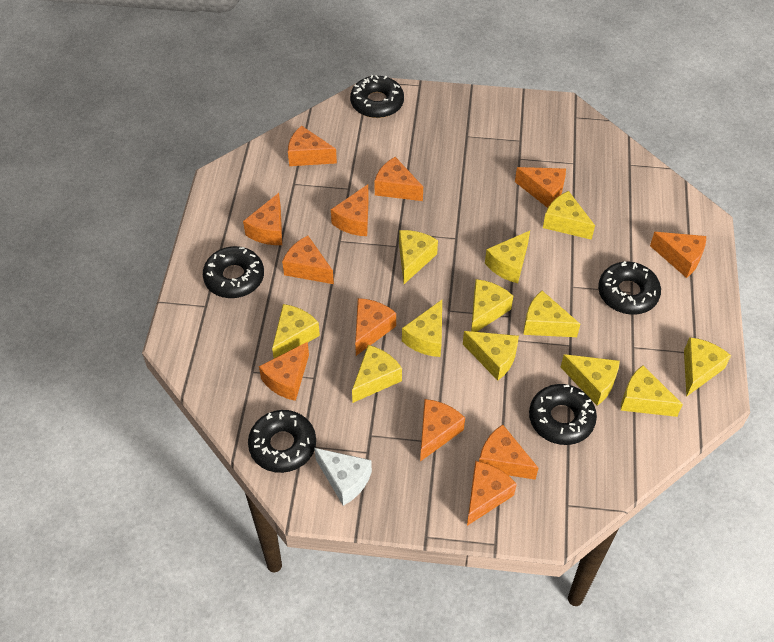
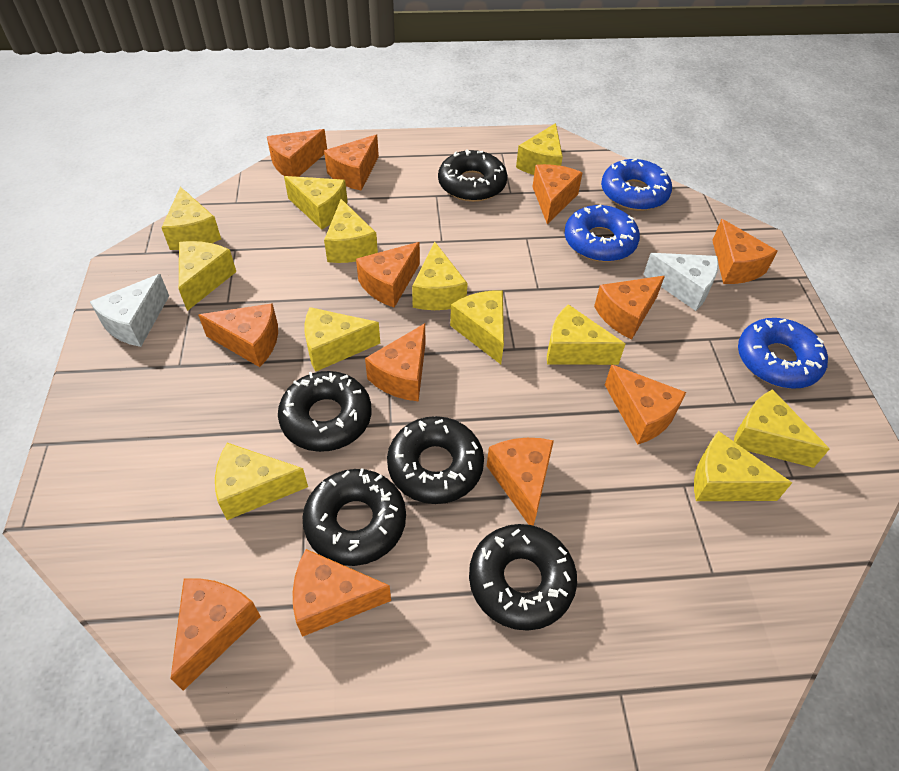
blue donut: 0 -> 3
white cheese: 1 -> 2

